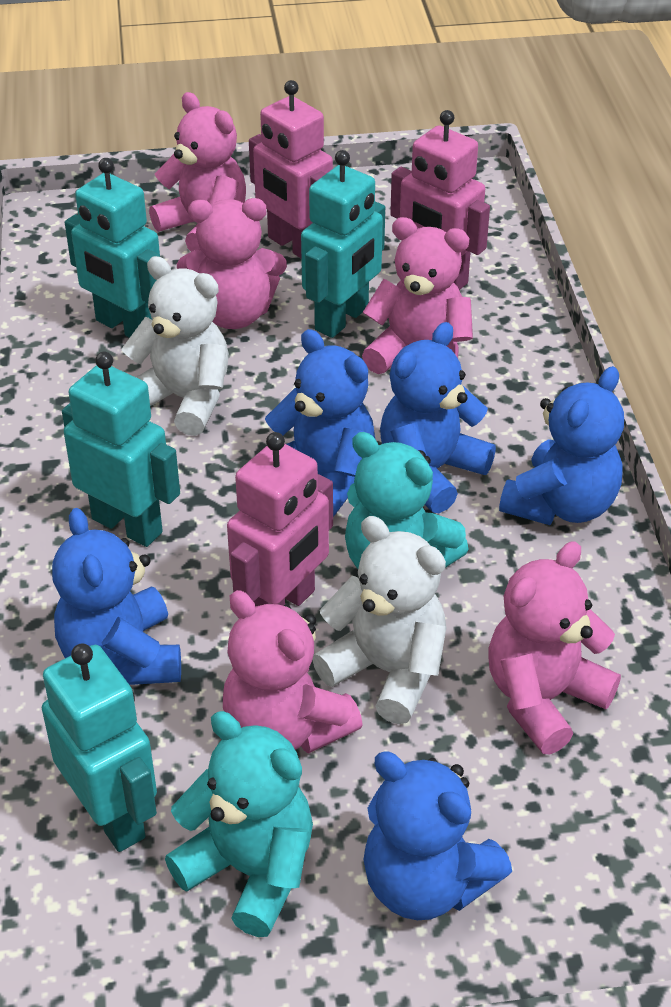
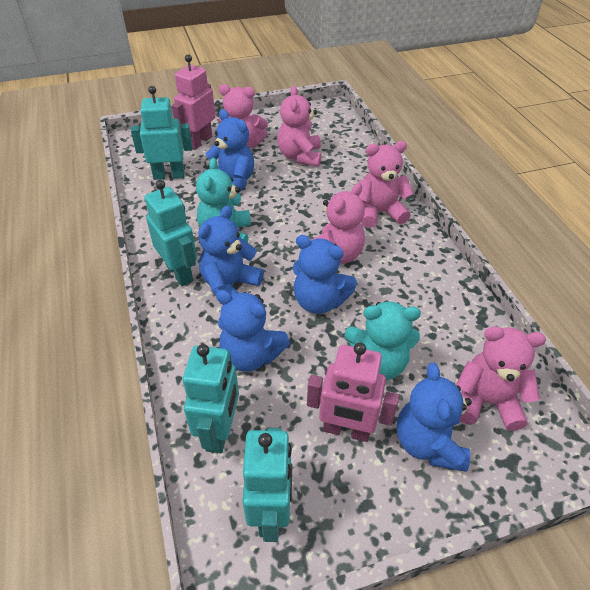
pink robot: 3 -> 2
white teddy bear: 2 -> 0

